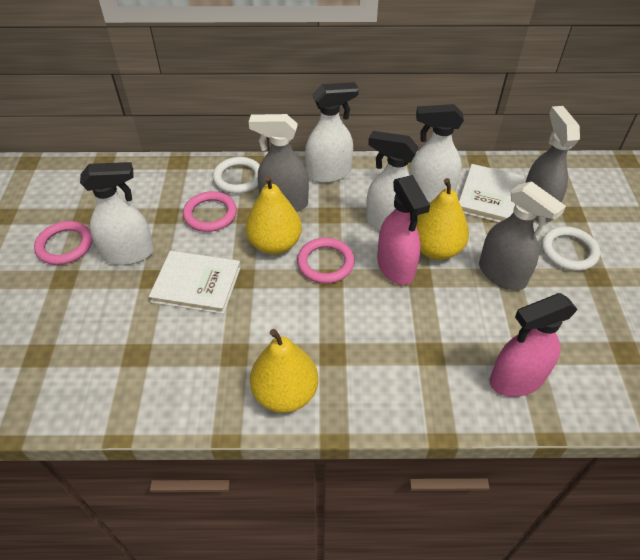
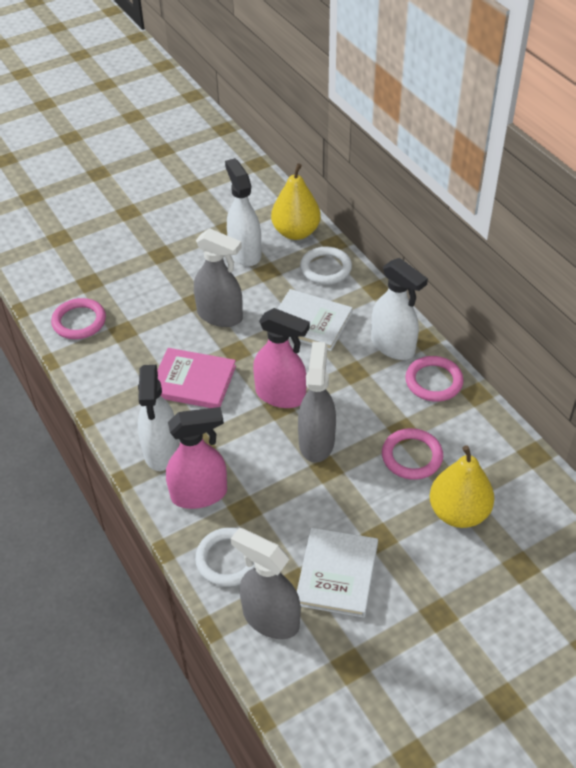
pink book: 0 -> 1
white spray bottle: 4 -> 3
yellow pear: 3 -> 2

